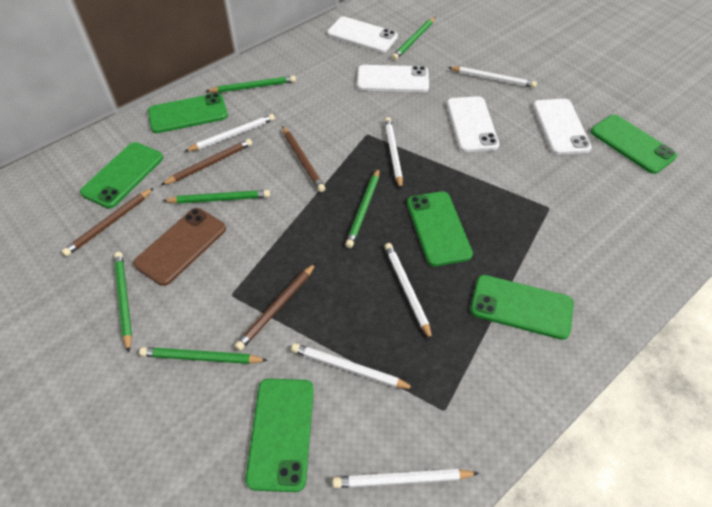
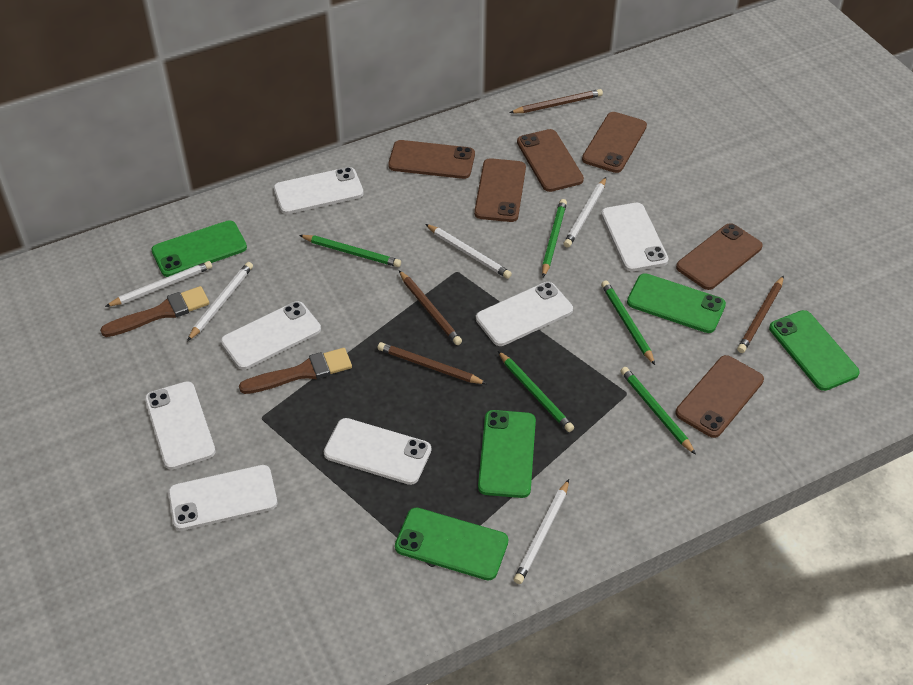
brown brush: 0 -> 2
brown phone: 1 -> 6
green pencil: 6 -> 5
green phone: 6 -> 5
white pencil: 6 -> 5
white phone: 4 -> 7

